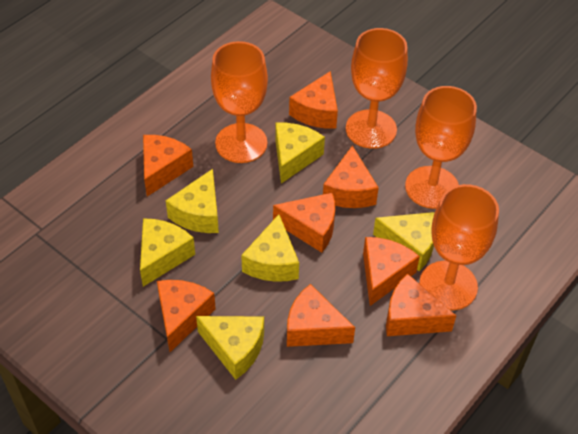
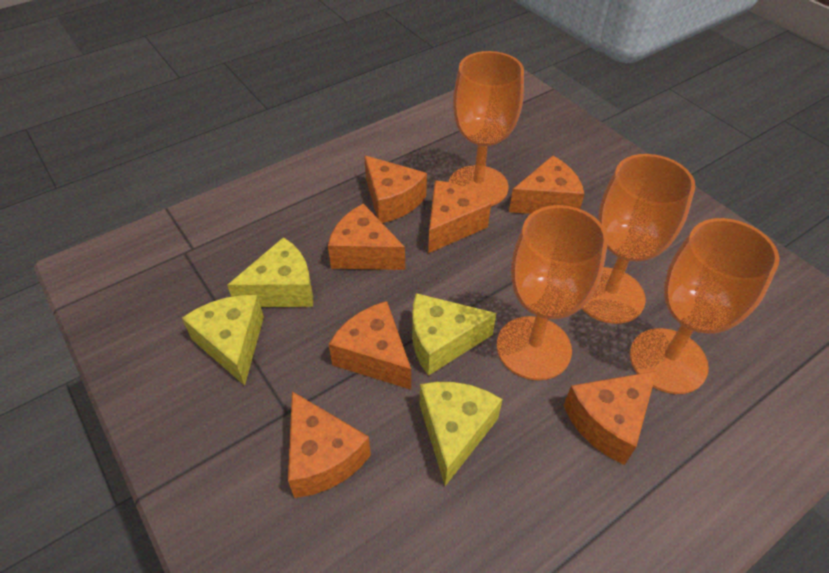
orange cheese: 8 -> 7
yellow cheese: 6 -> 4

